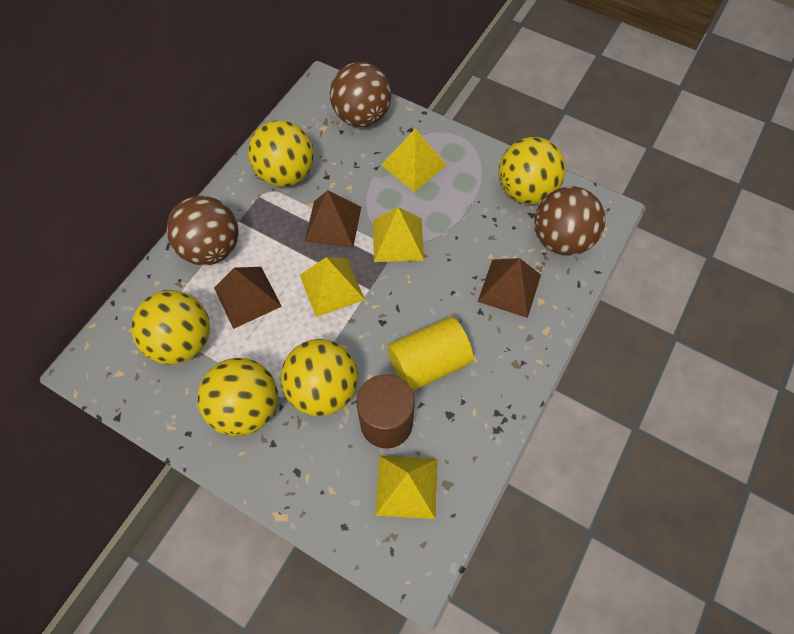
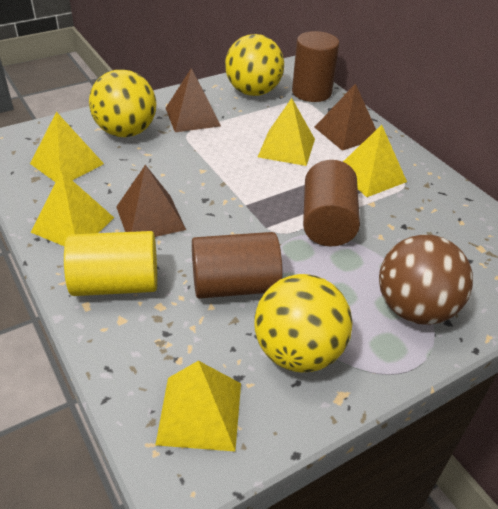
brown ball: 3 -> 1
brown cylinder: 1 -> 3
yellow ball: 5 -> 3
yellow pyramid: 4 -> 5

